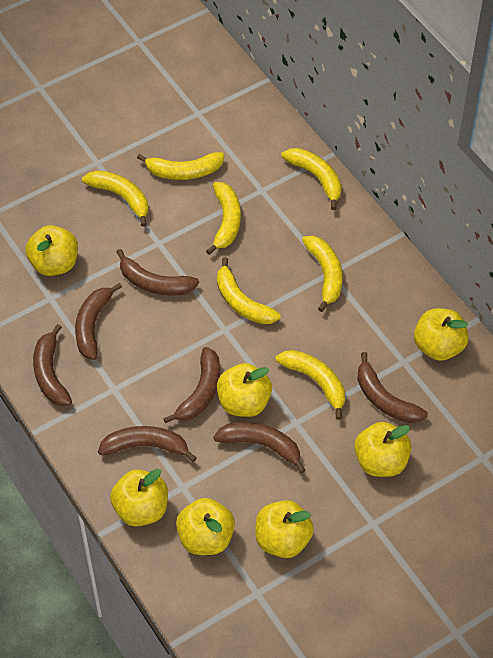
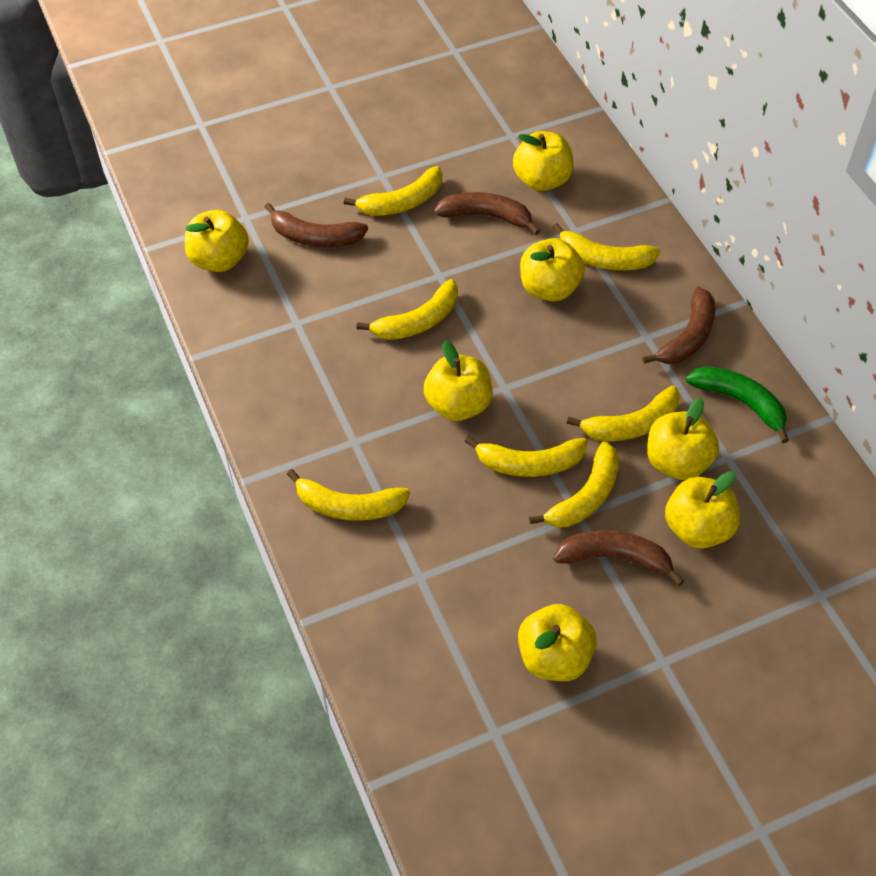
brown banana: 7 -> 4
green banana: 0 -> 1

